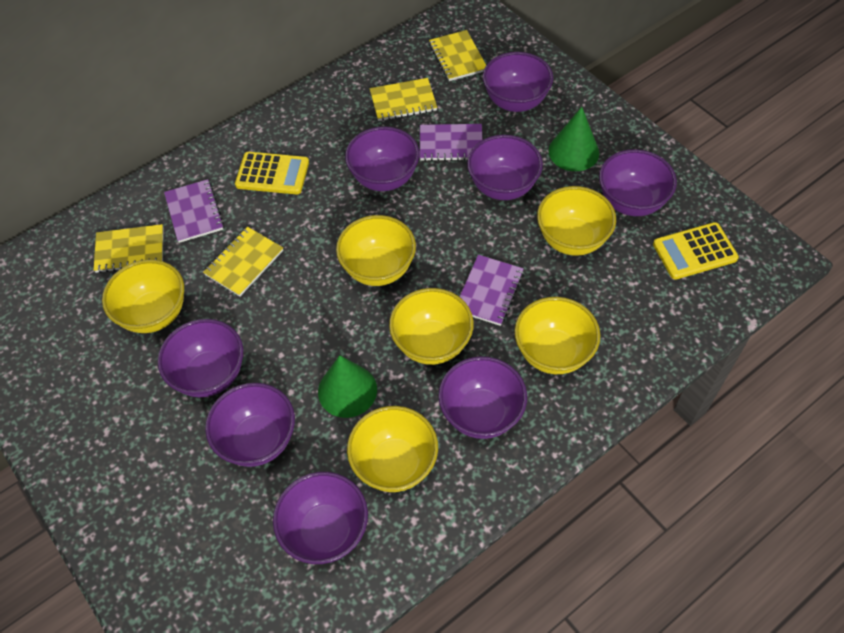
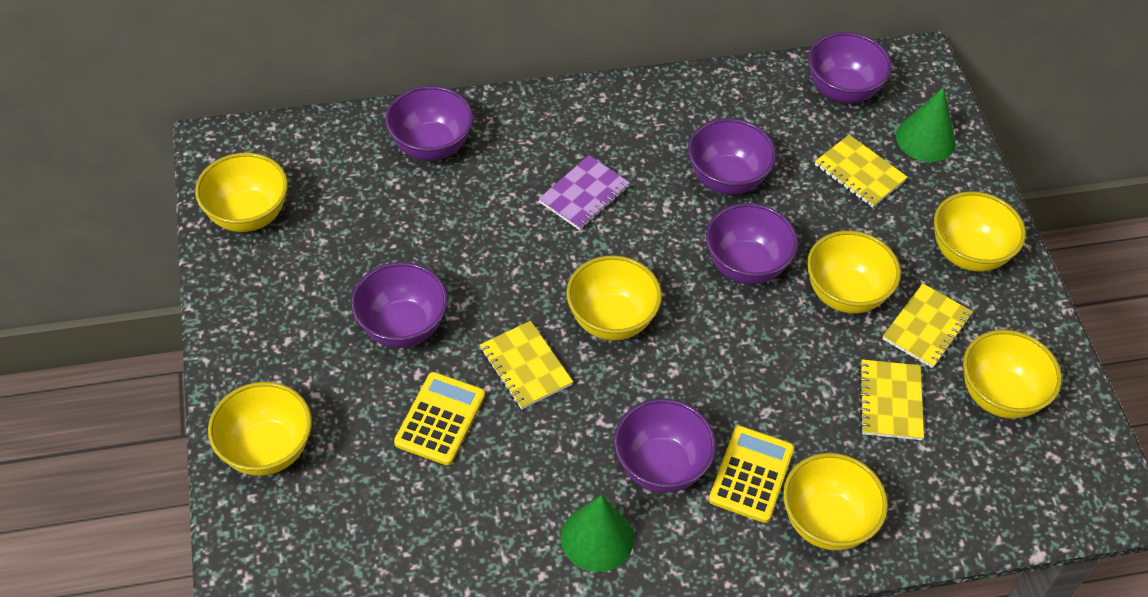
purple bowl: 8 -> 6
purple notebook: 3 -> 1
yellow bowl: 6 -> 7

